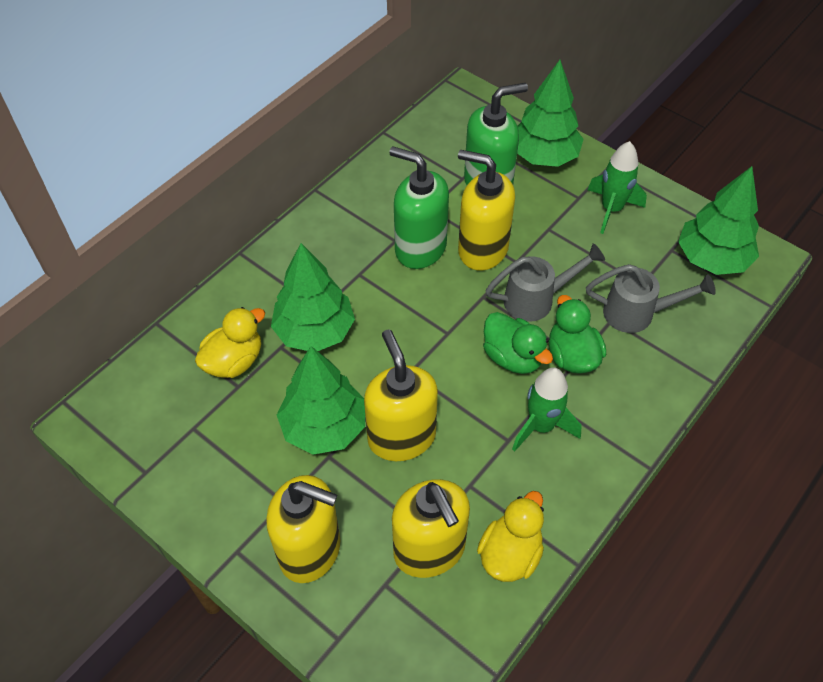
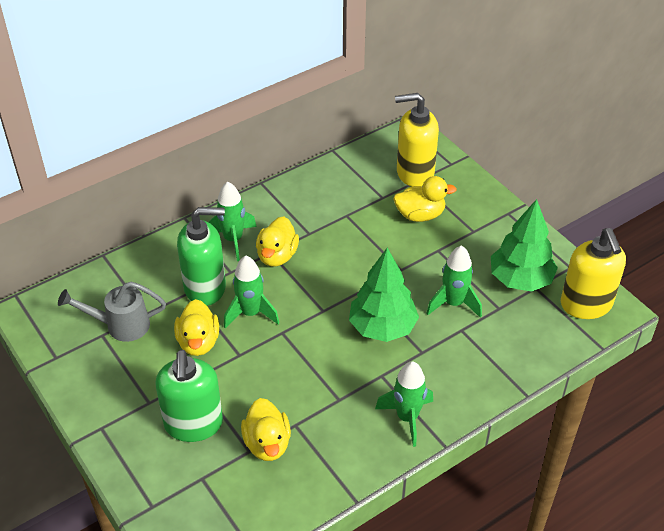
green duck: 2 -> 0
green rocket: 2 -> 4
green tree: 4 -> 2
grey watering can: 2 -> 1
yellow duck: 2 -> 4
yellow soap dispenser: 4 -> 2

